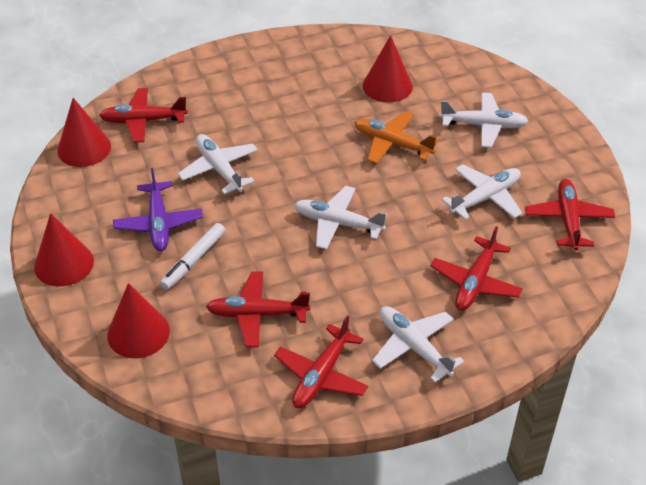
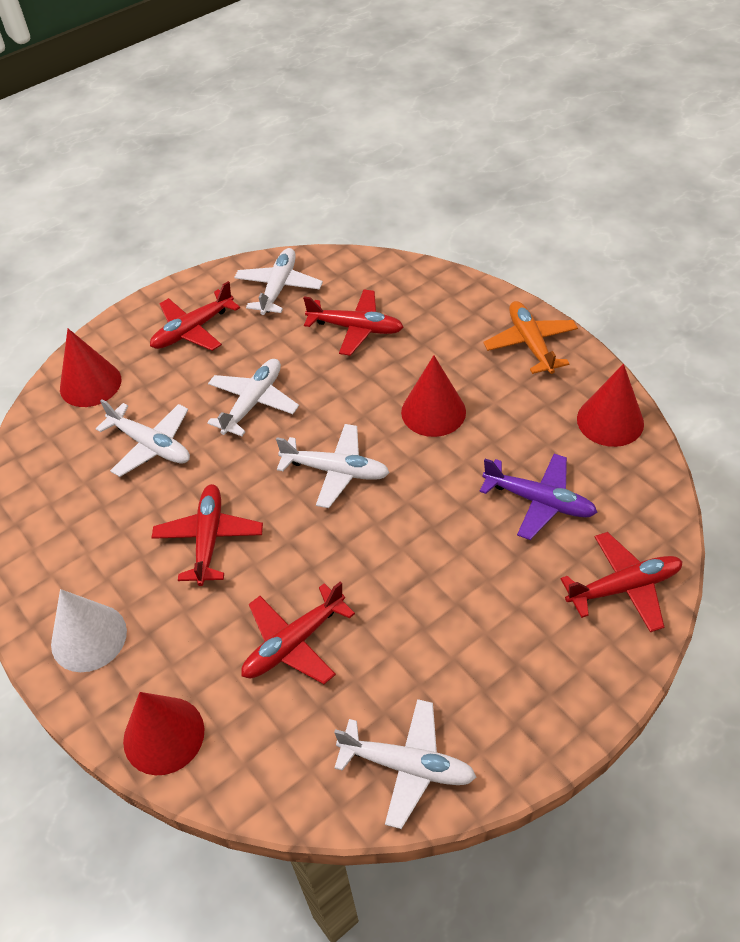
white cone: 0 -> 1
white marker: 1 -> 0

